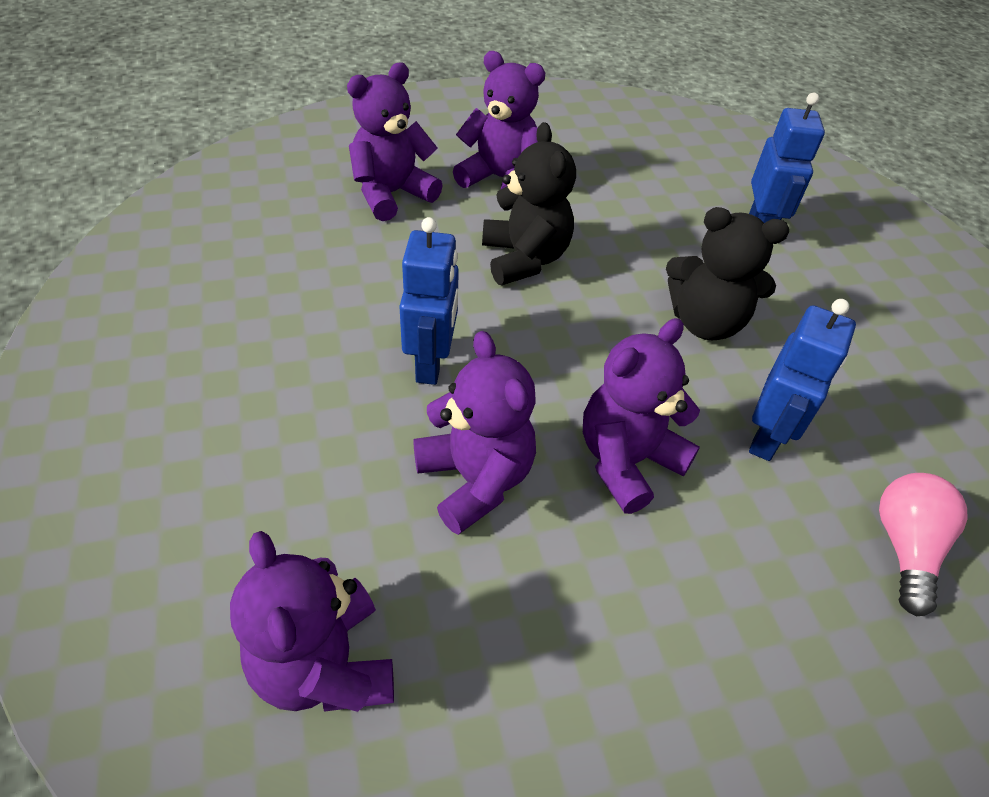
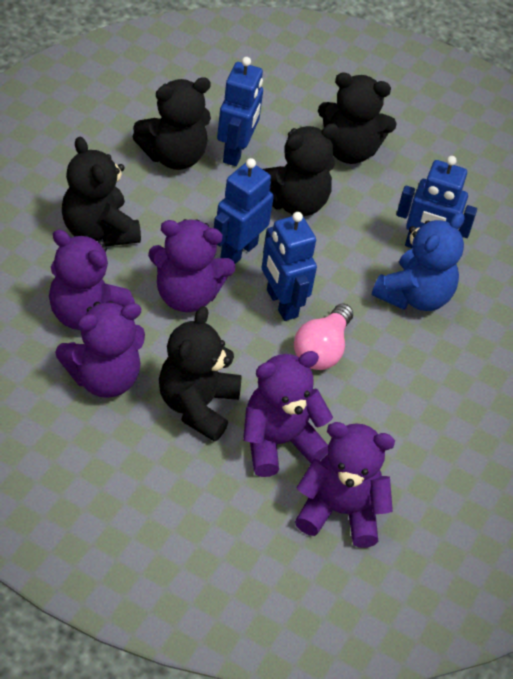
black teddy bear: 2 -> 5
blue robot: 3 -> 4
blue teddy bear: 0 -> 1

